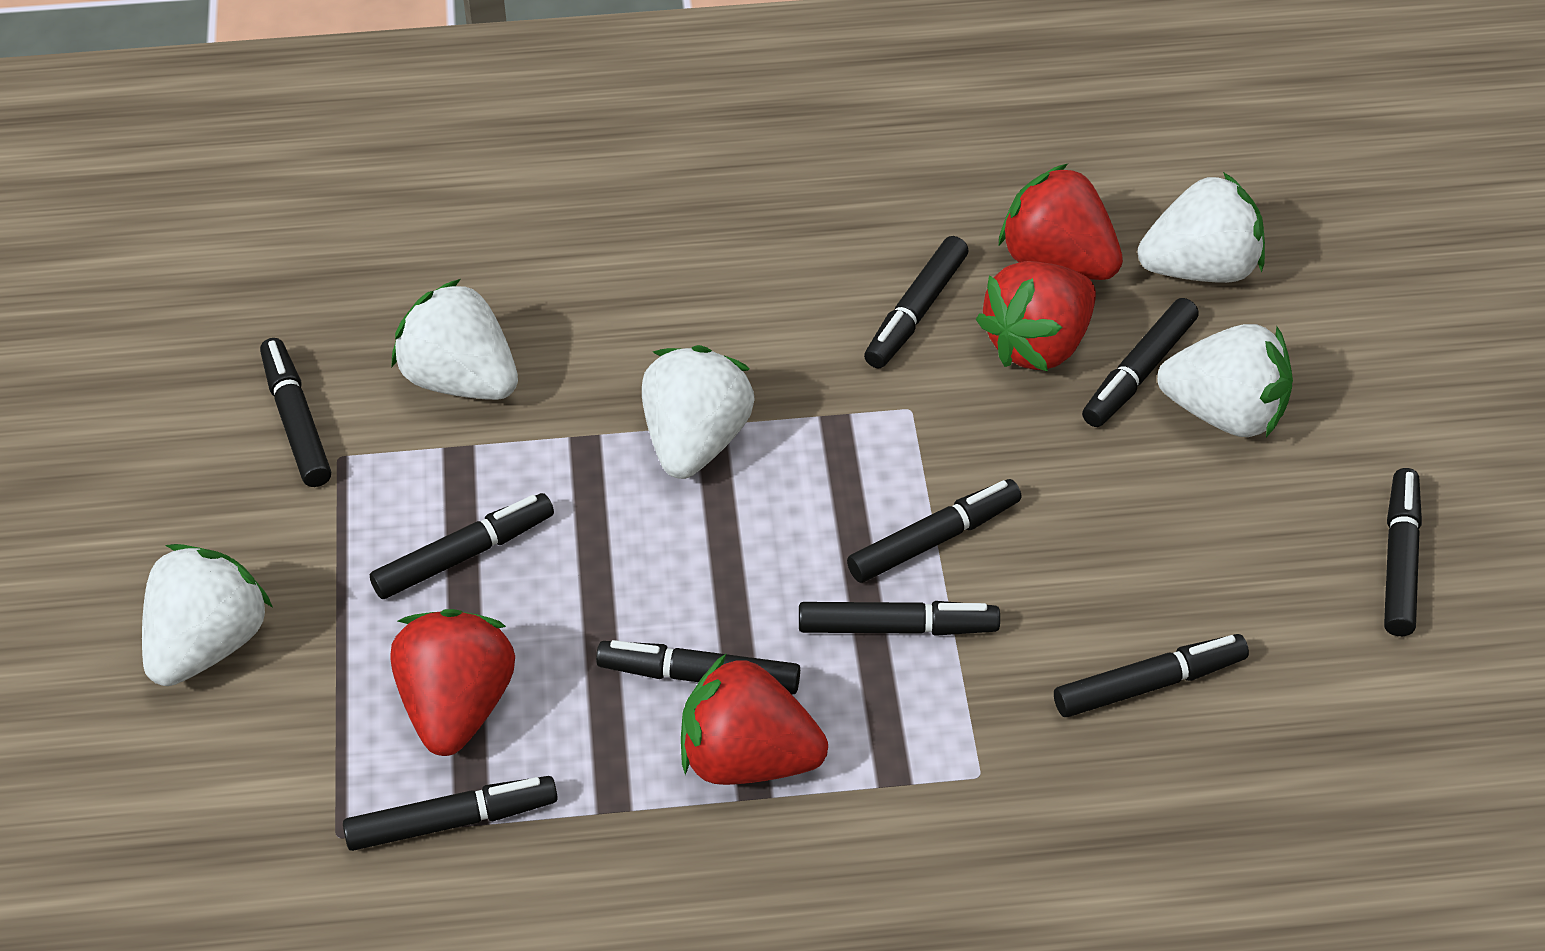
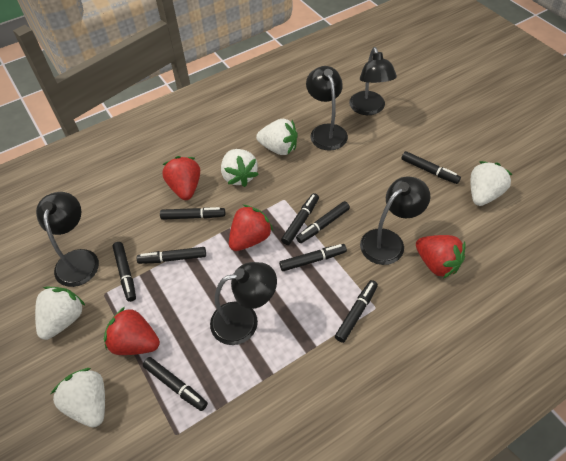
black lamp: 0 -> 5
black marker: 10 -> 9

